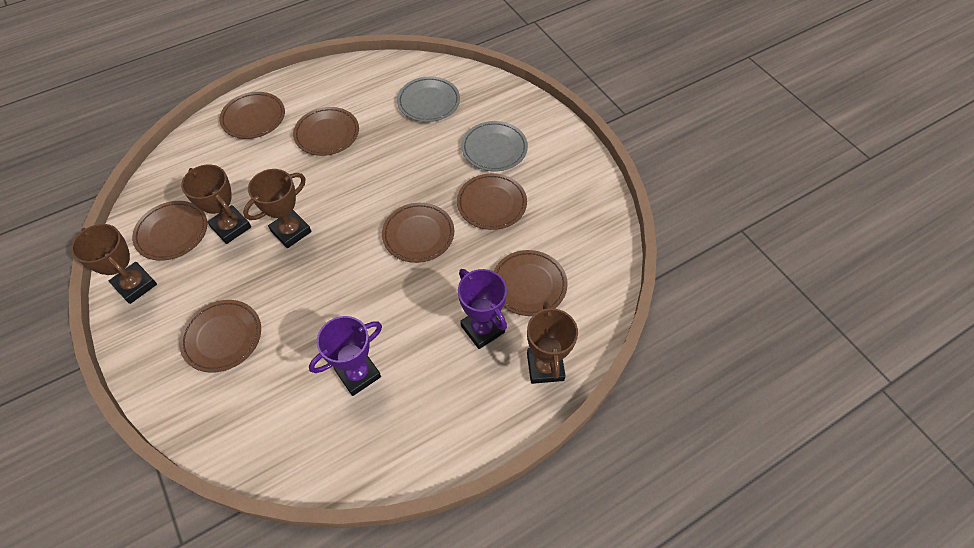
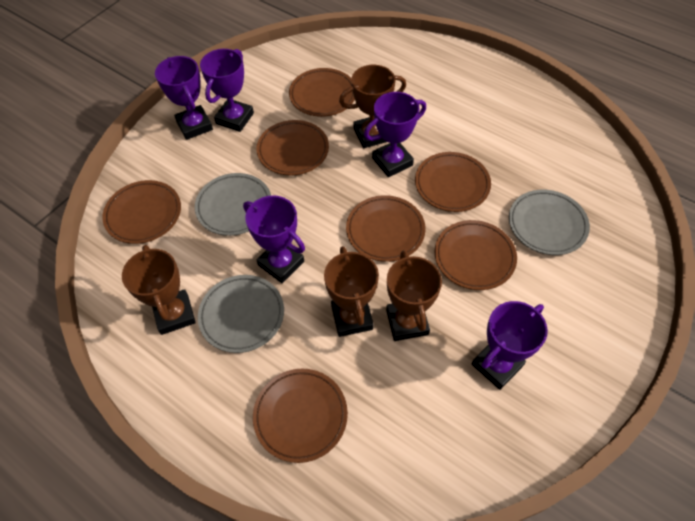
grey plate: 2 -> 3
purple trophy: 2 -> 5

